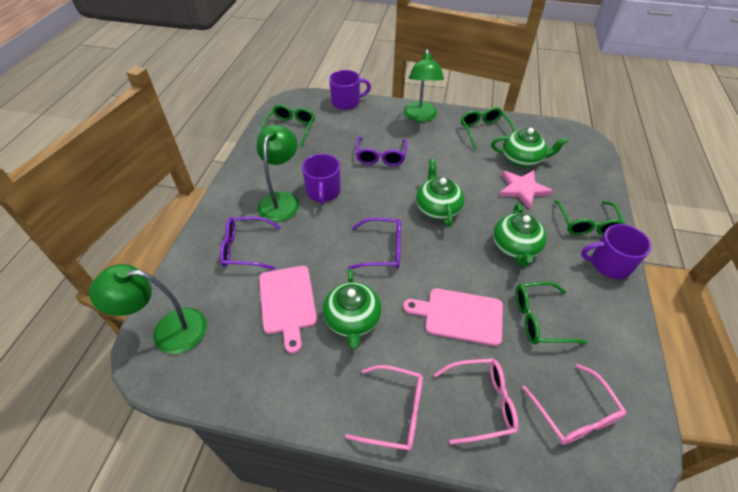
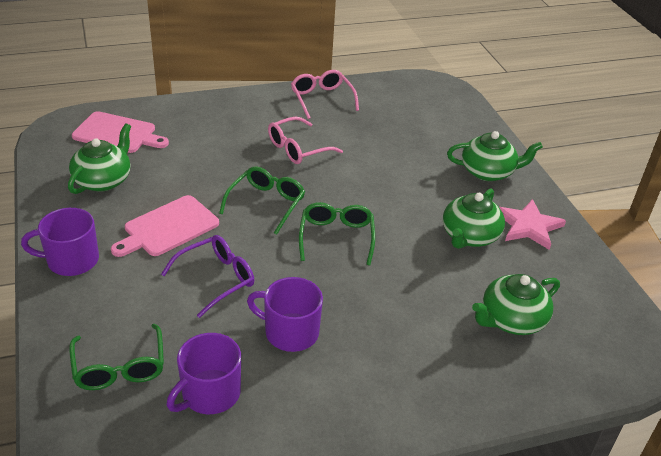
green glasses: 4 -> 3
green lamp: 3 -> 0
pink glasses: 3 -> 2
purple glasses: 3 -> 1

